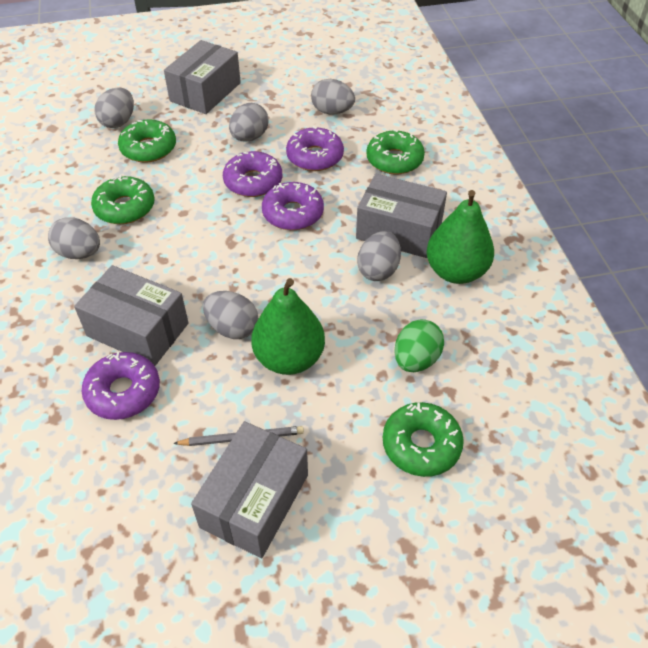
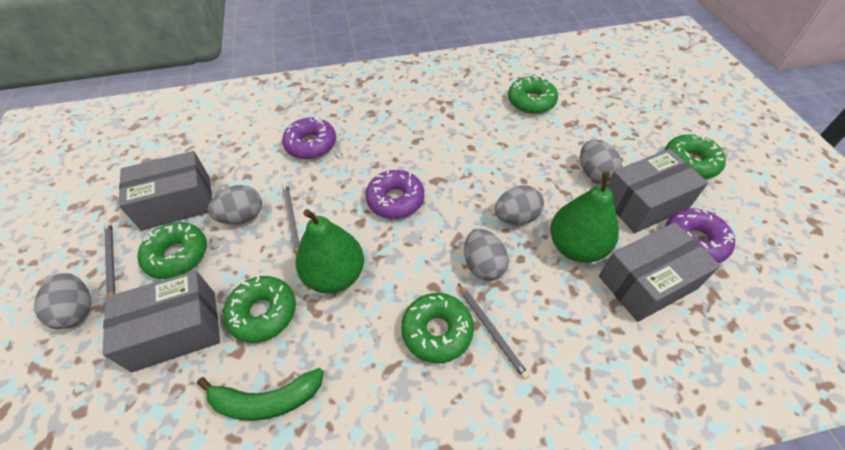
green banana: 0 -> 1
green donut: 4 -> 5
green egg: 1 -> 0
grey egg: 6 -> 5
grey pencil: 1 -> 3
purple donut: 4 -> 3

